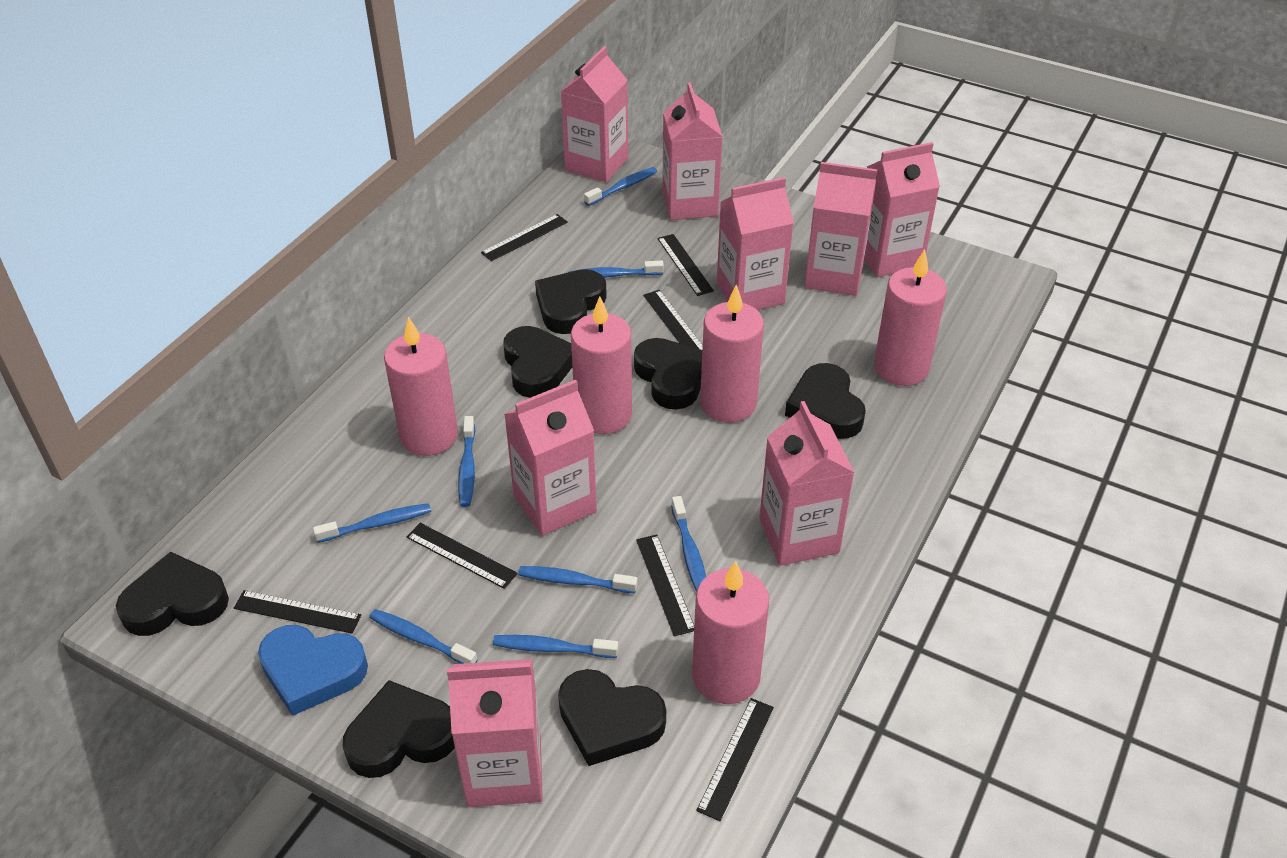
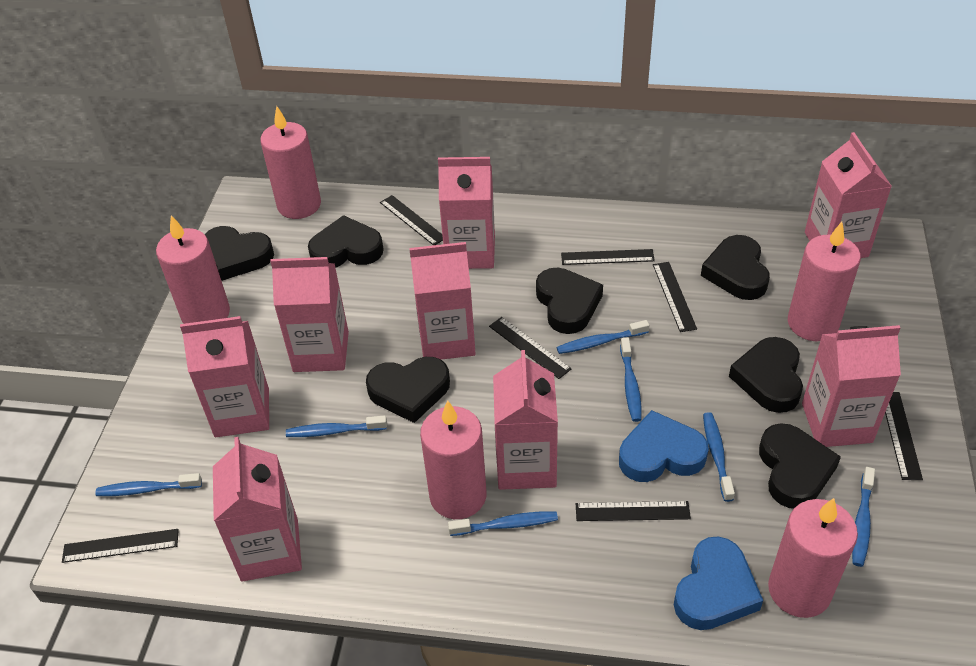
blue heart: 1 -> 2
blue toothbrush: 8 -> 7

